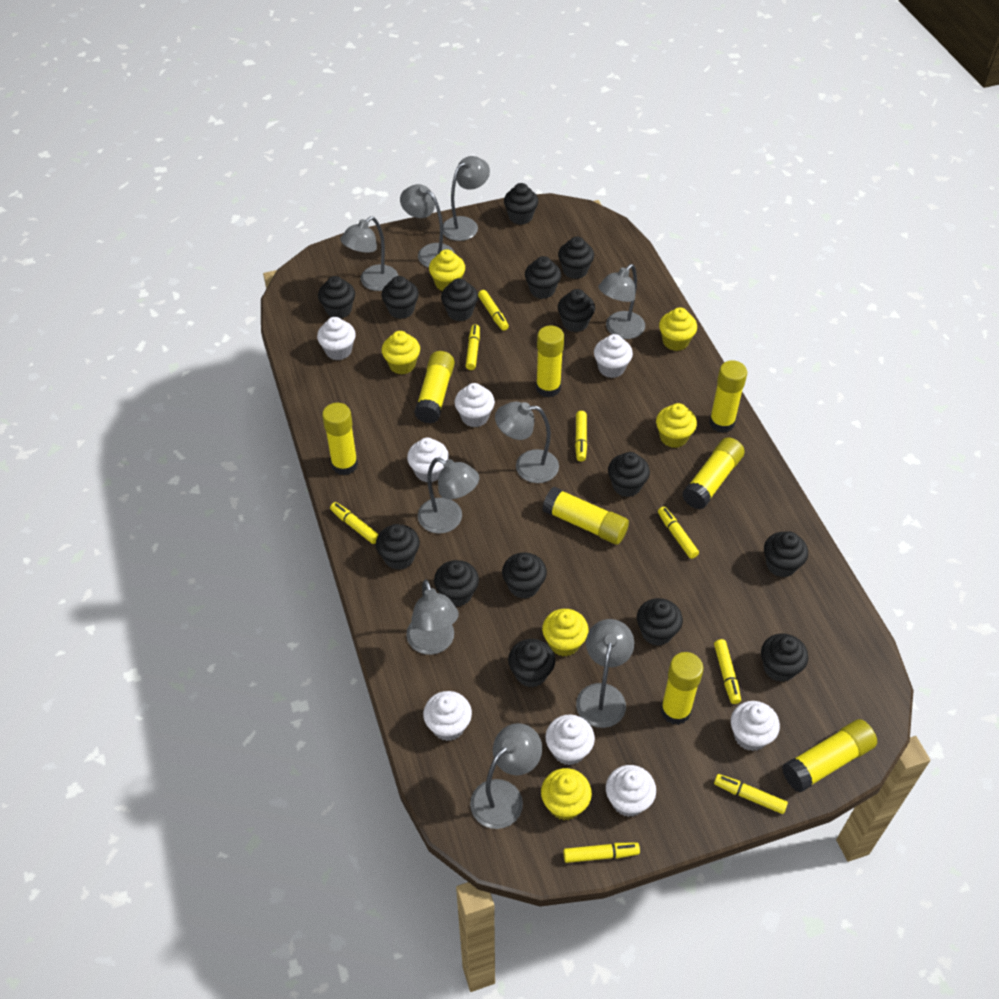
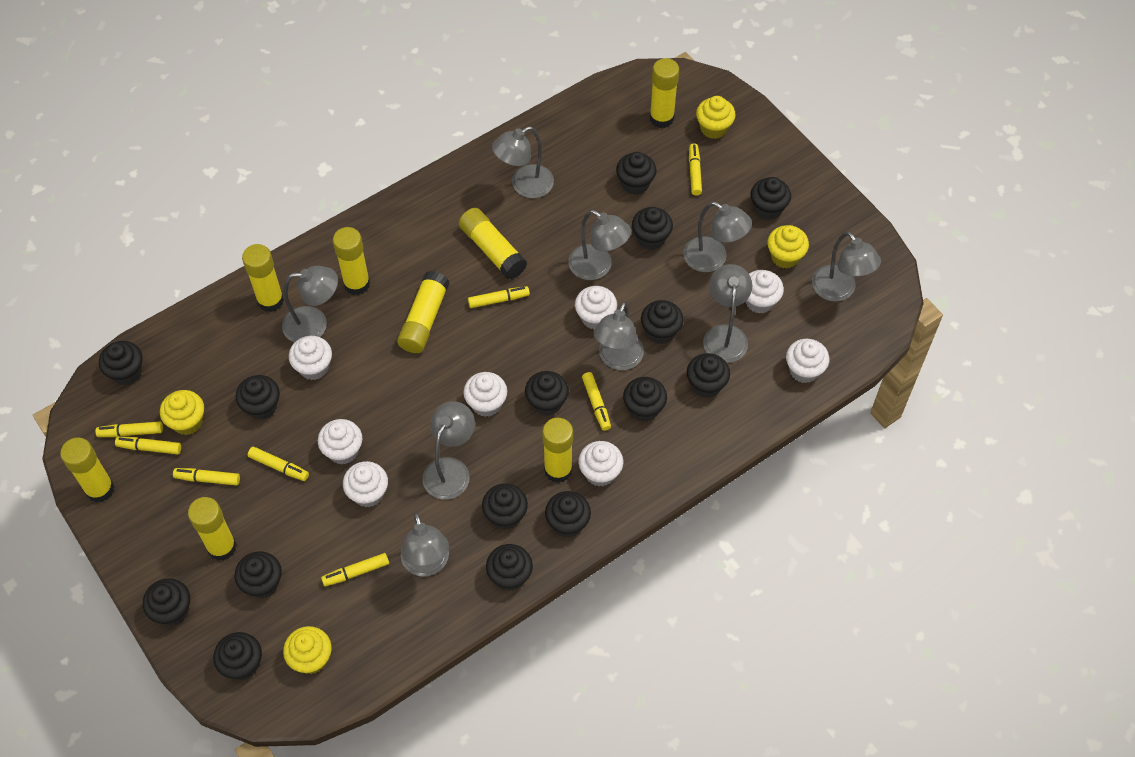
yellow cupcake: 6 -> 4

